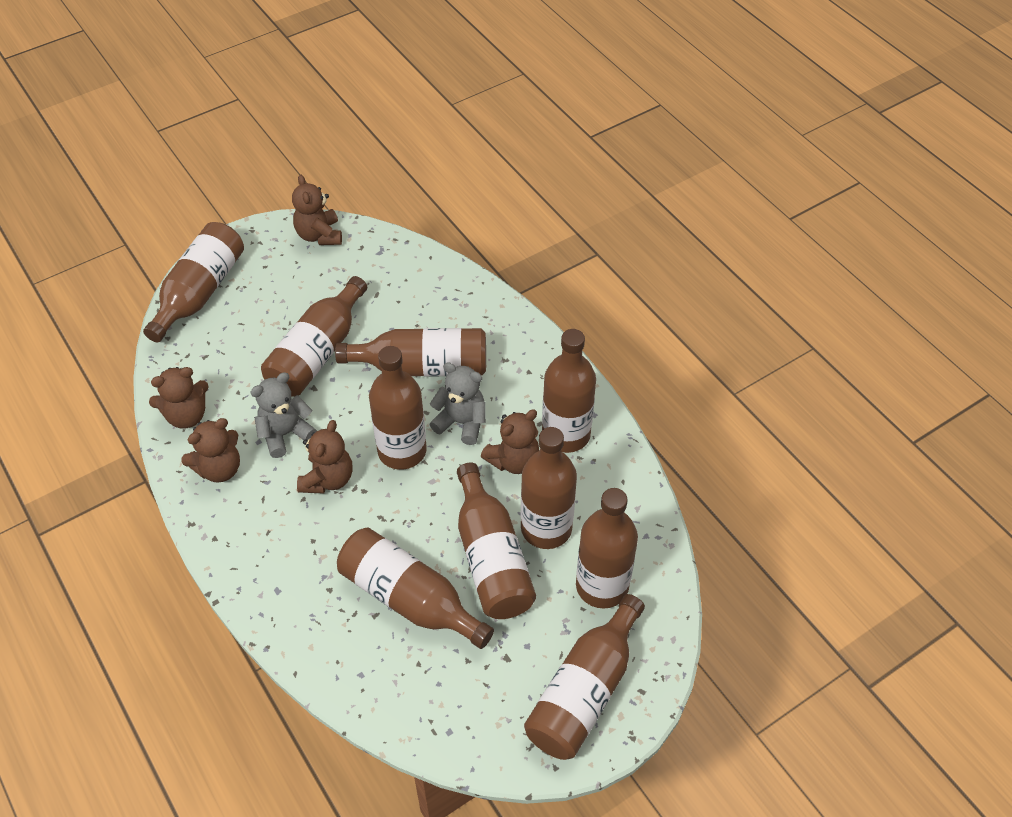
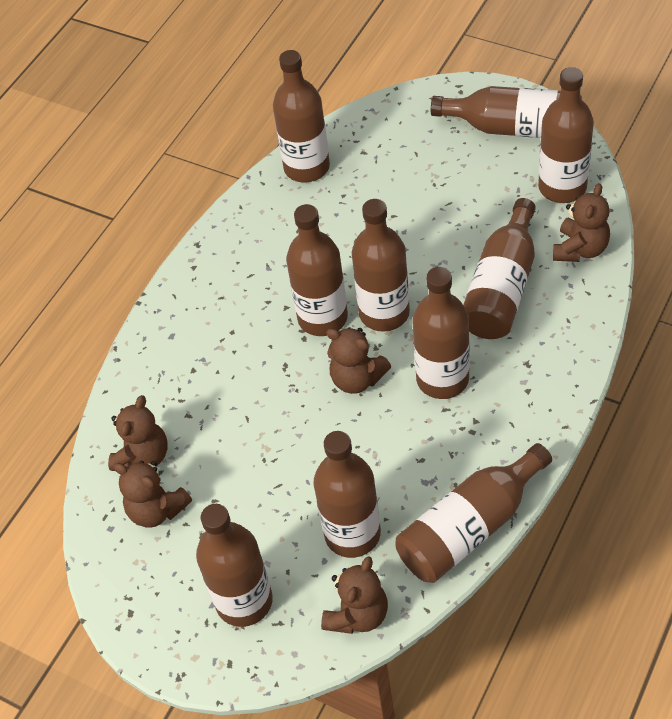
grey teddy bear: 2 -> 0

